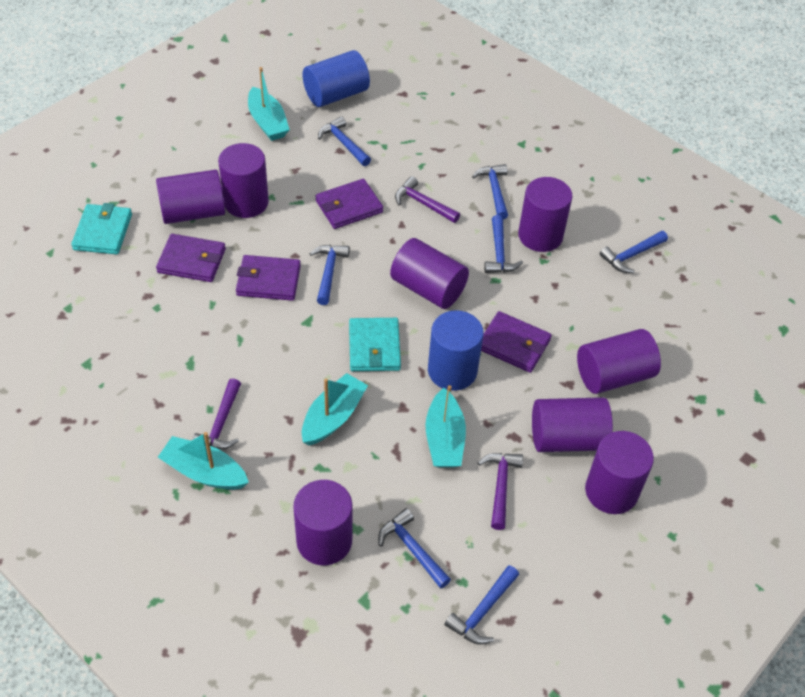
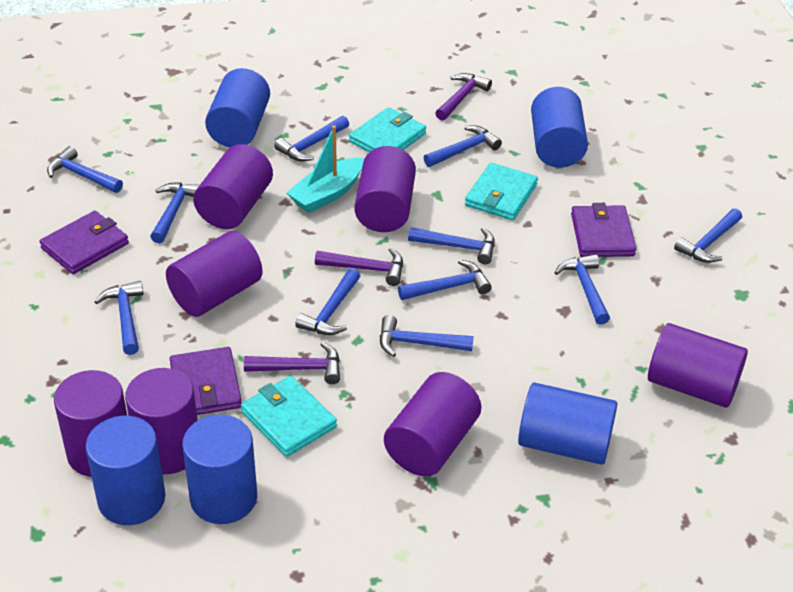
blue cylinder: 2 -> 5
blue hammer: 7 -> 11
purple cylinder: 8 -> 7
purple wallet: 4 -> 3
turquoise boat: 4 -> 1
turquoise wallet: 2 -> 3

